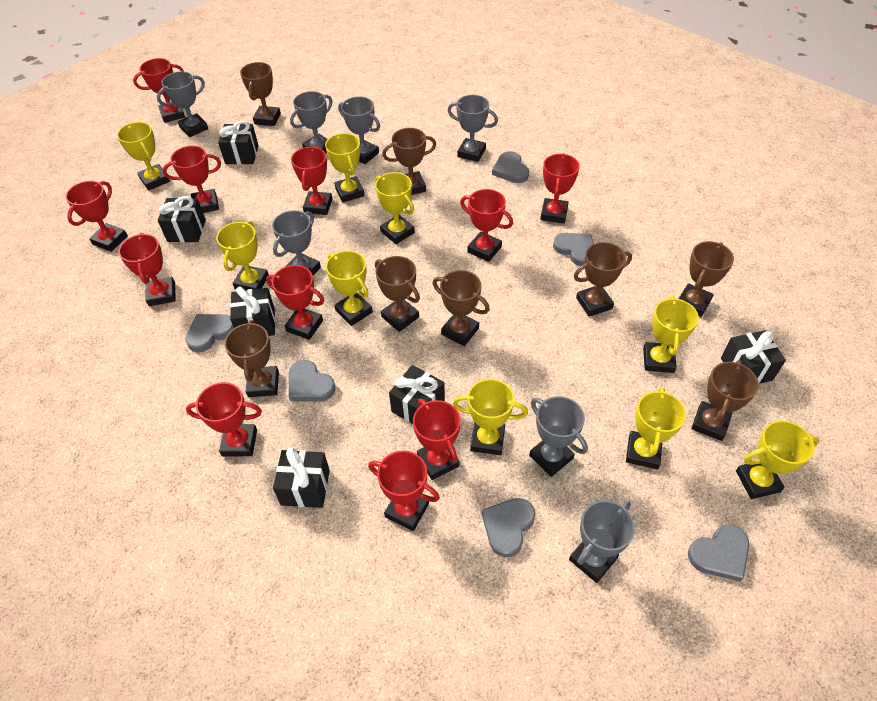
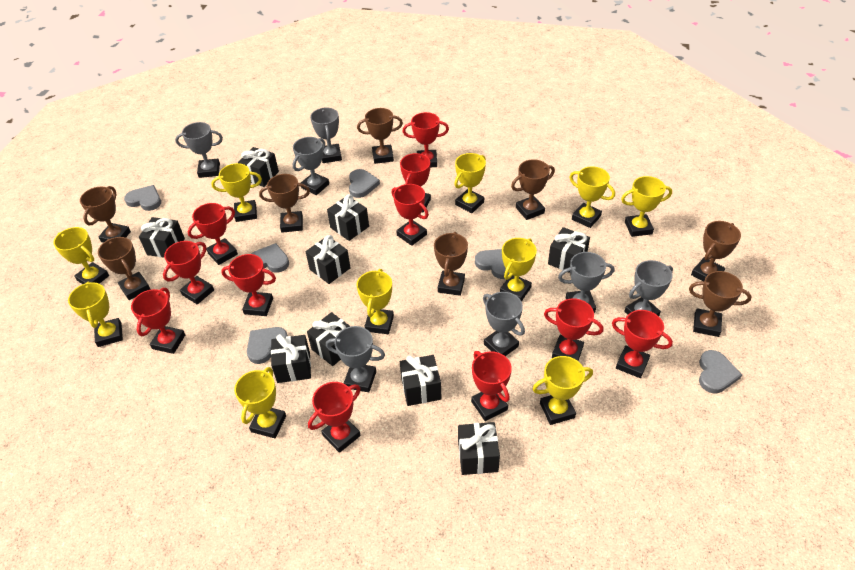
black gift: 6 -> 9
yellow trophy: 9 -> 10

